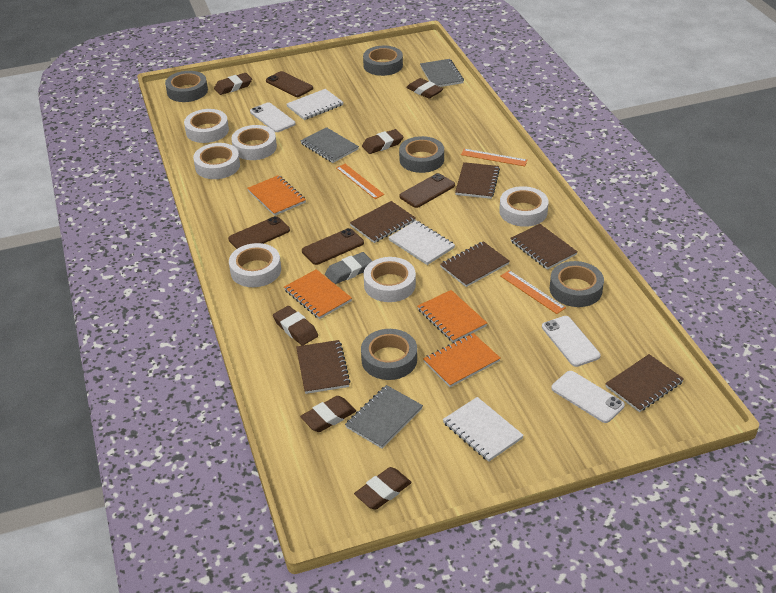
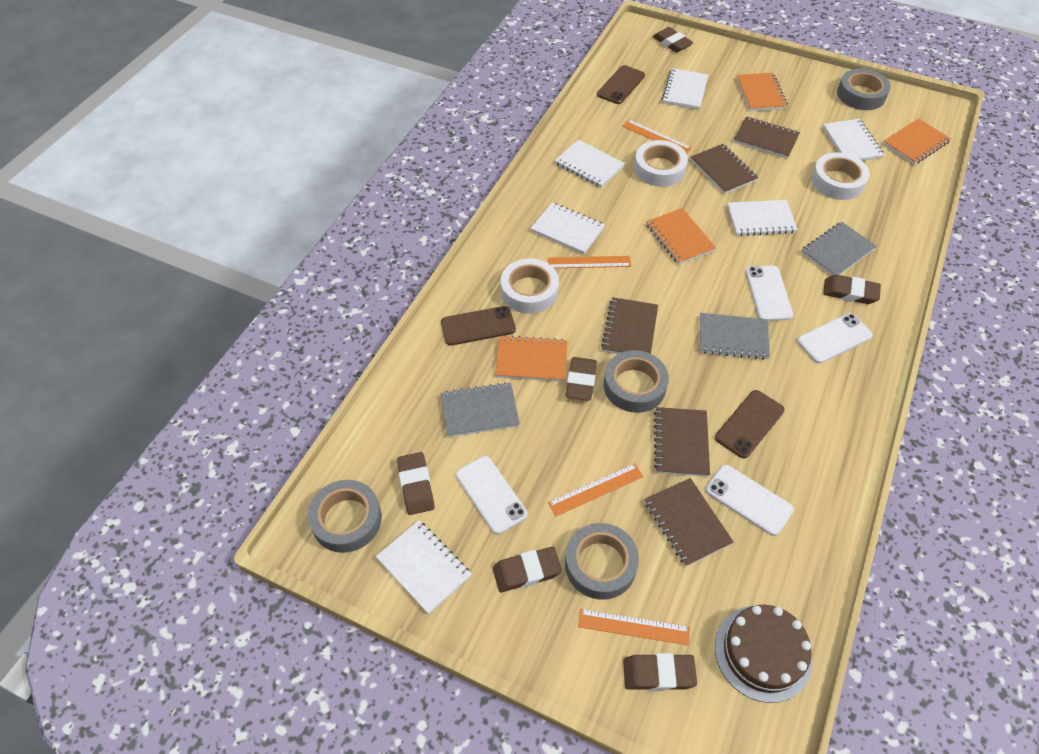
brown cake: 0 -> 1
brown notebook: 6 -> 5
brown phone: 4 -> 3
grey eraser: 1 -> 0
grey tape: 5 -> 4
orange ruler: 3 -> 4
white notebook: 3 -> 6
white phone: 3 -> 4
white tape: 6 -> 3

